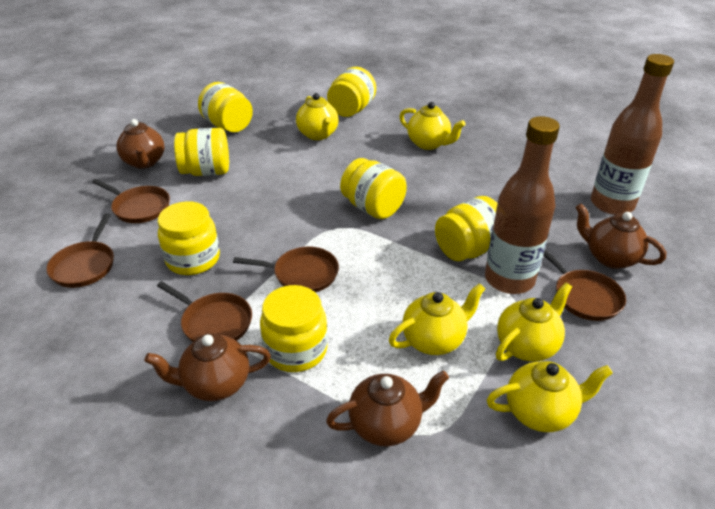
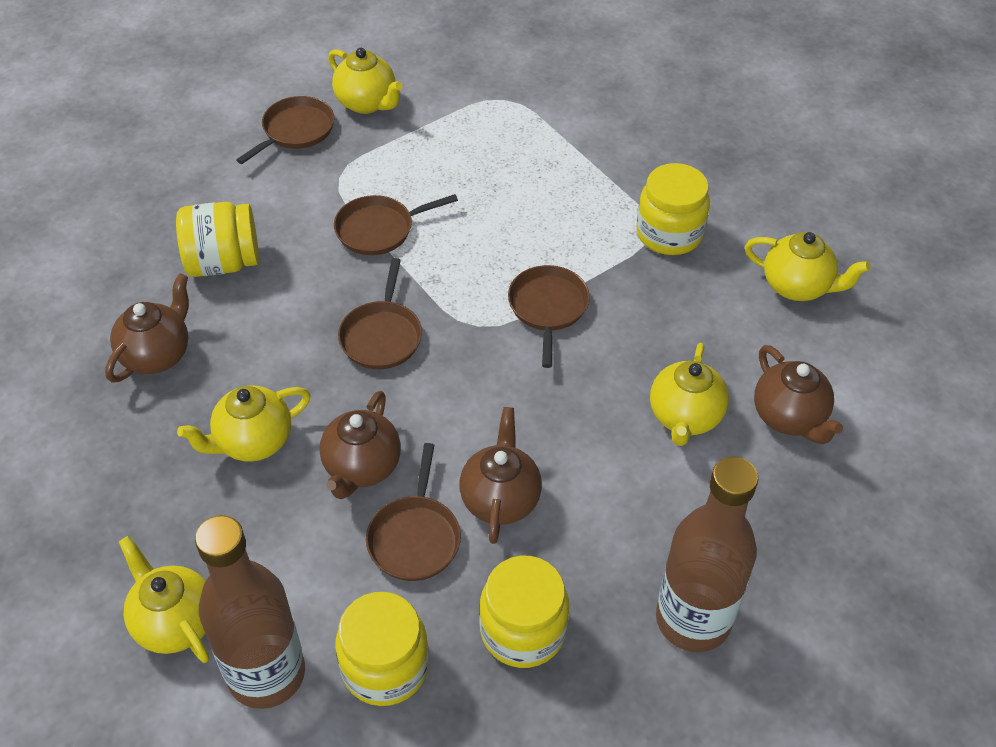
yellow jar: 7 -> 4

